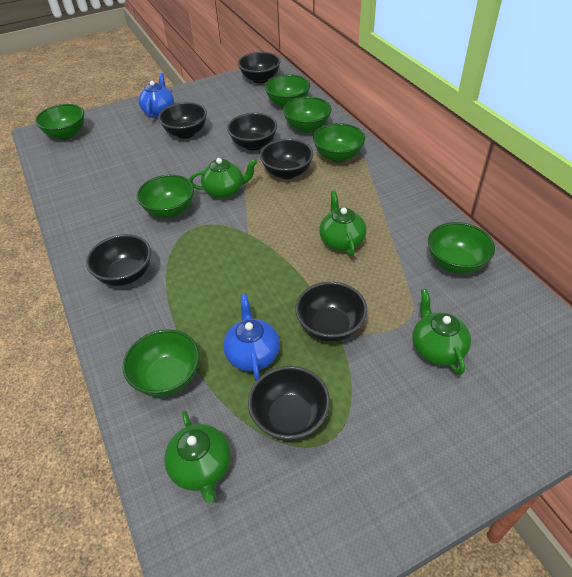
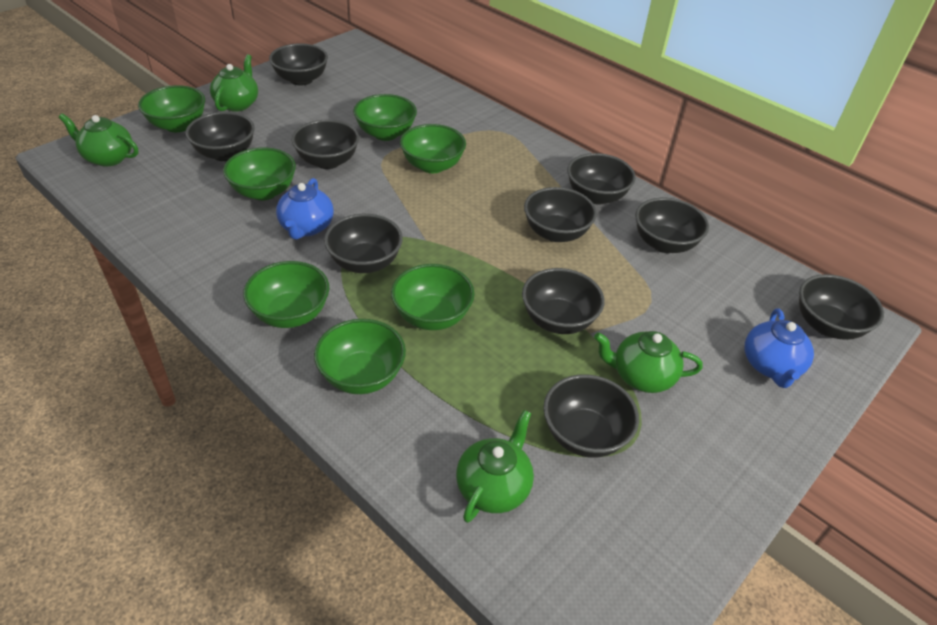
black bowl: 7 -> 10

